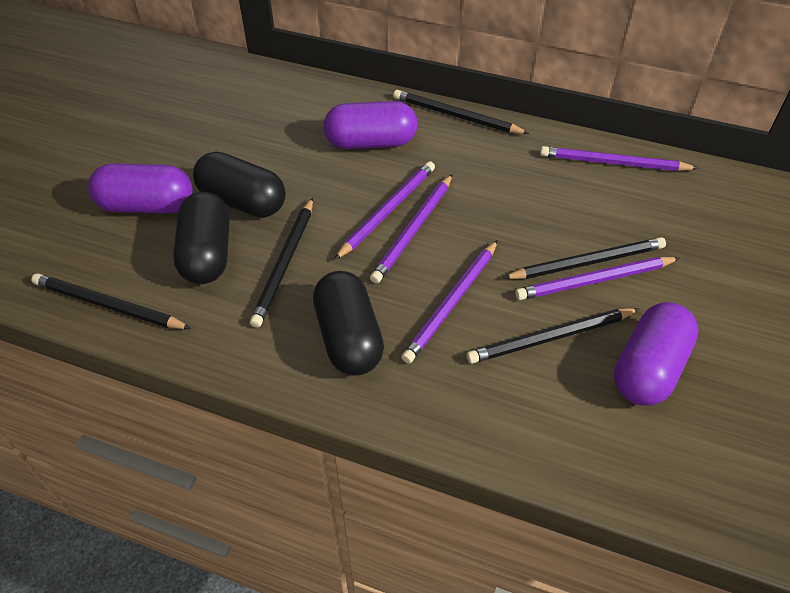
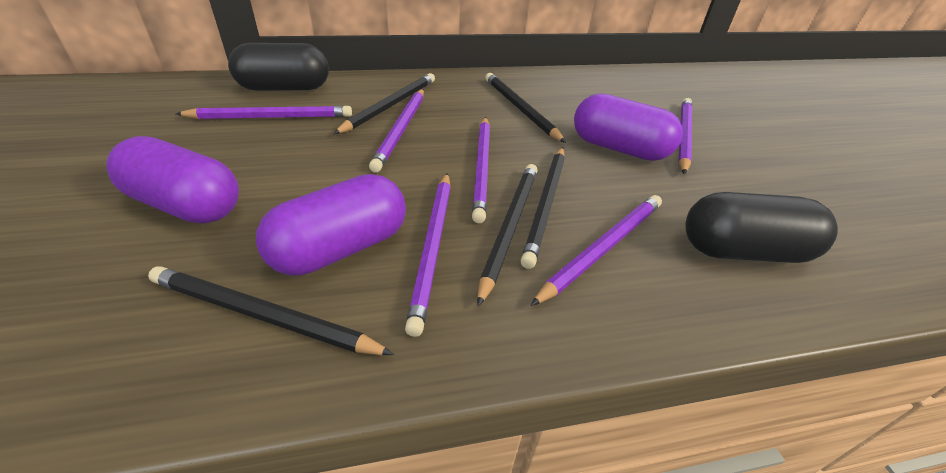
black capsule: 3 -> 2
purple pencil: 5 -> 6

